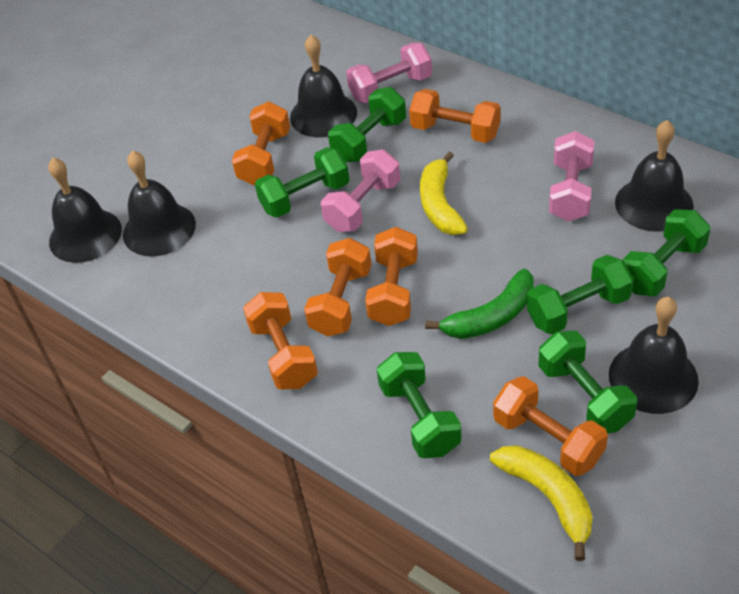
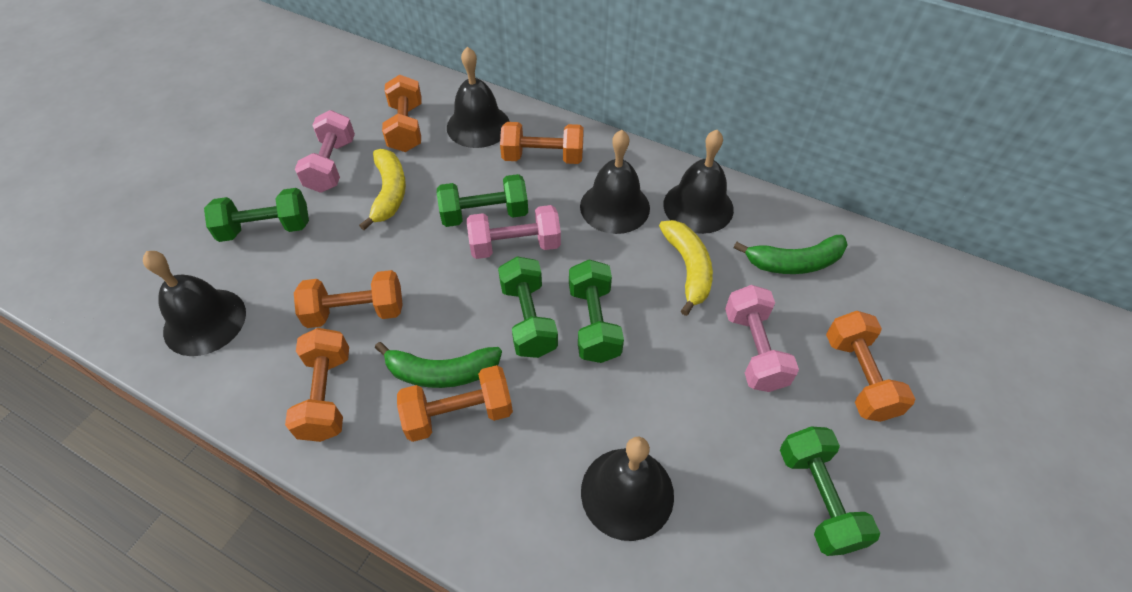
green banana: 1 -> 2
green dumbbell: 6 -> 5

